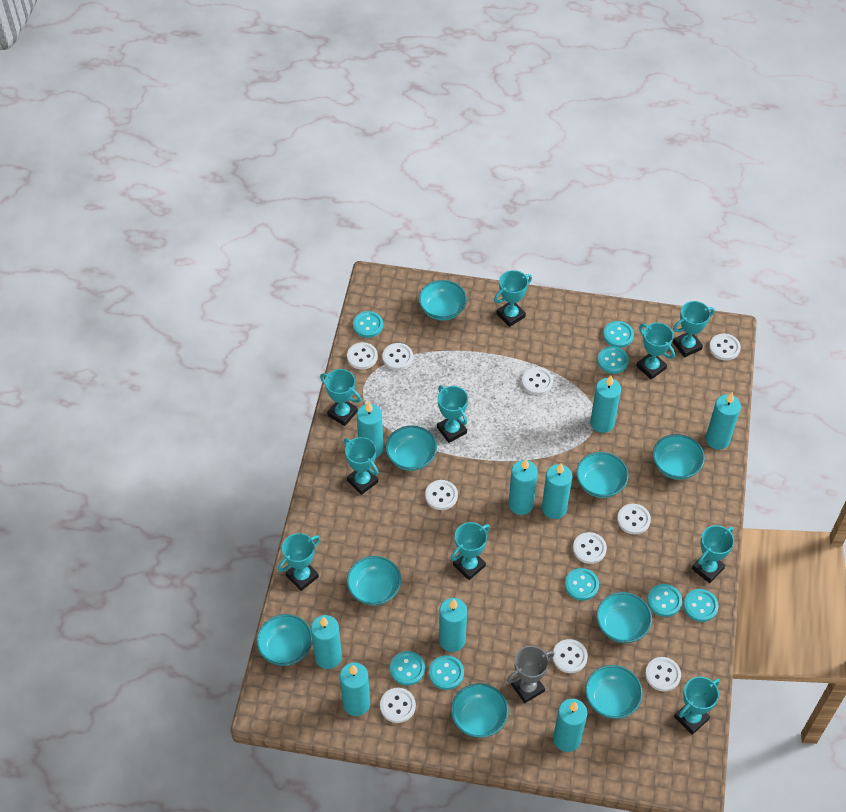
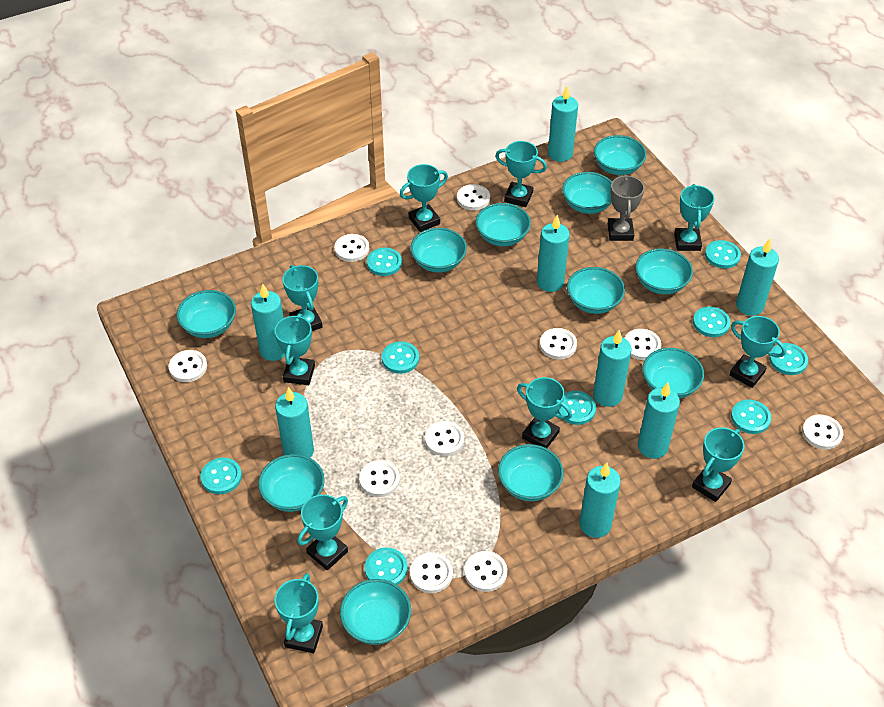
turquoise bowl: 9 -> 11
turquoise button: 8 -> 9
turquoise candle: 9 -> 8

